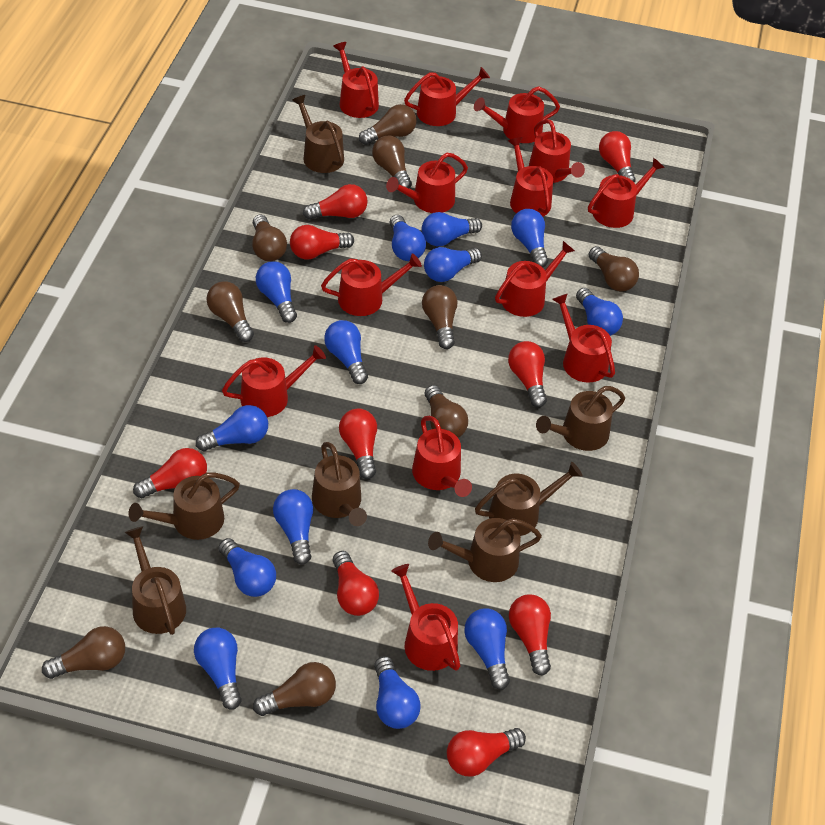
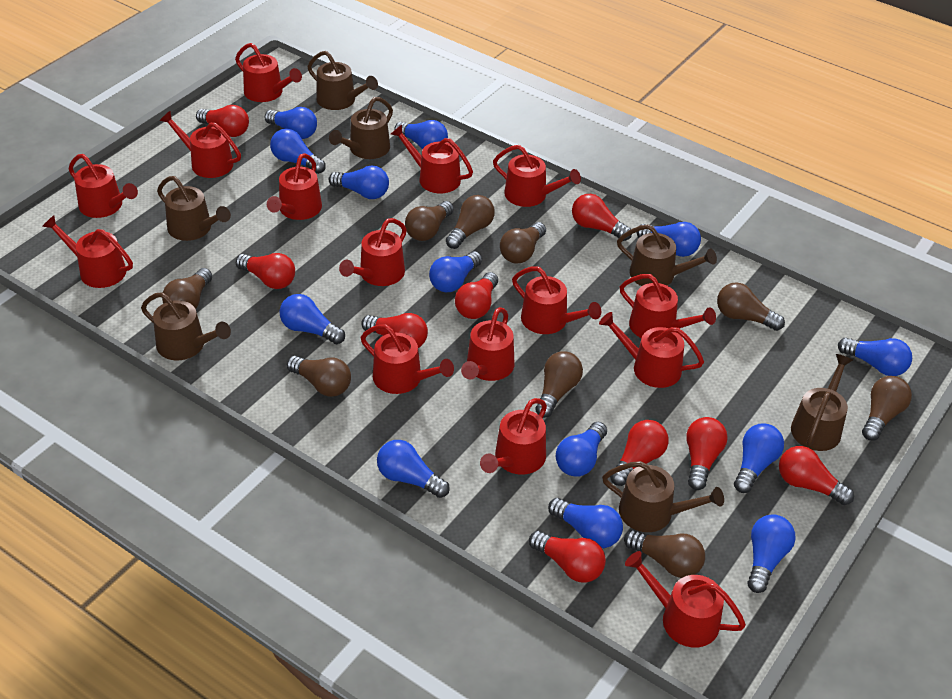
red watering can: 13 -> 15

